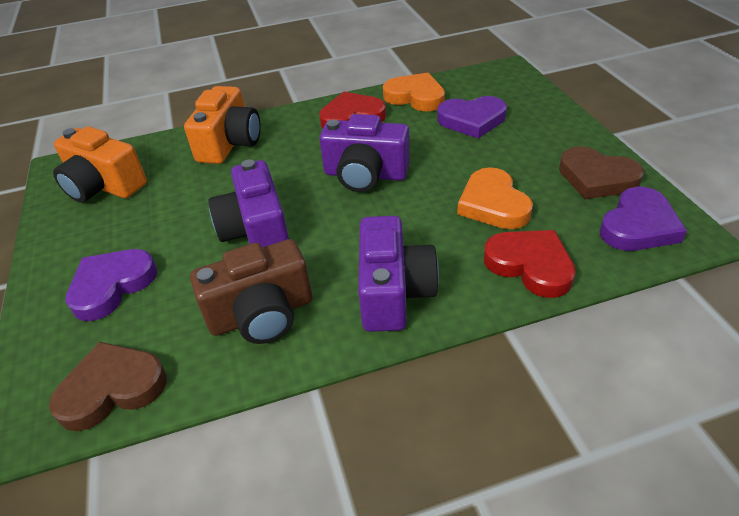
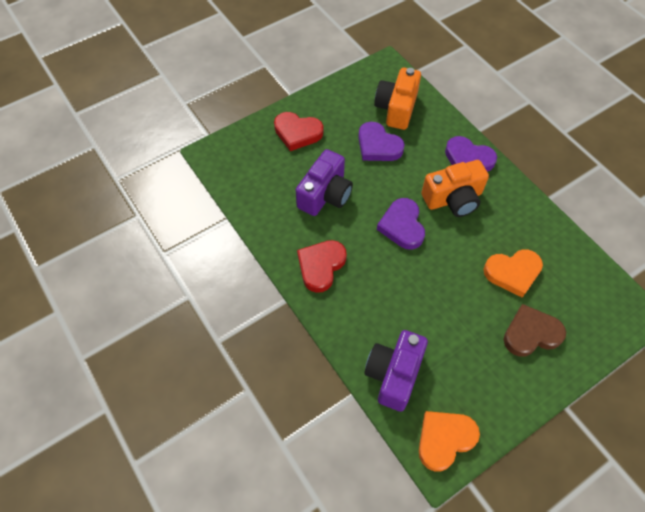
brown camera: 1 -> 0
brown heart: 2 -> 1
purple camera: 3 -> 2

